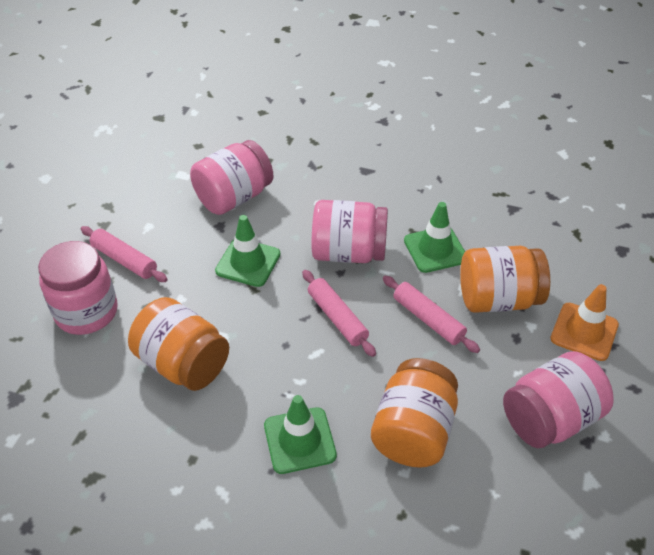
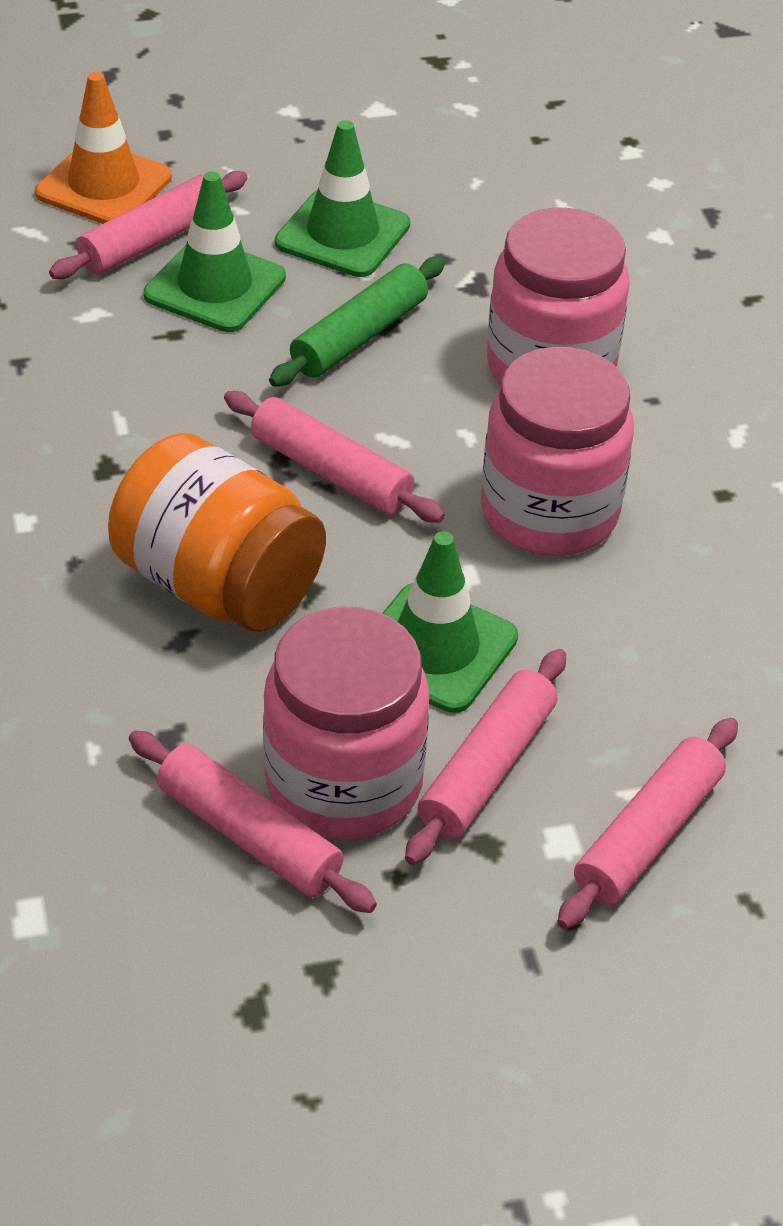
green rolling pin: 0 -> 1
orange jar: 3 -> 1
pink jar: 4 -> 3
pink rolling pin: 3 -> 5

